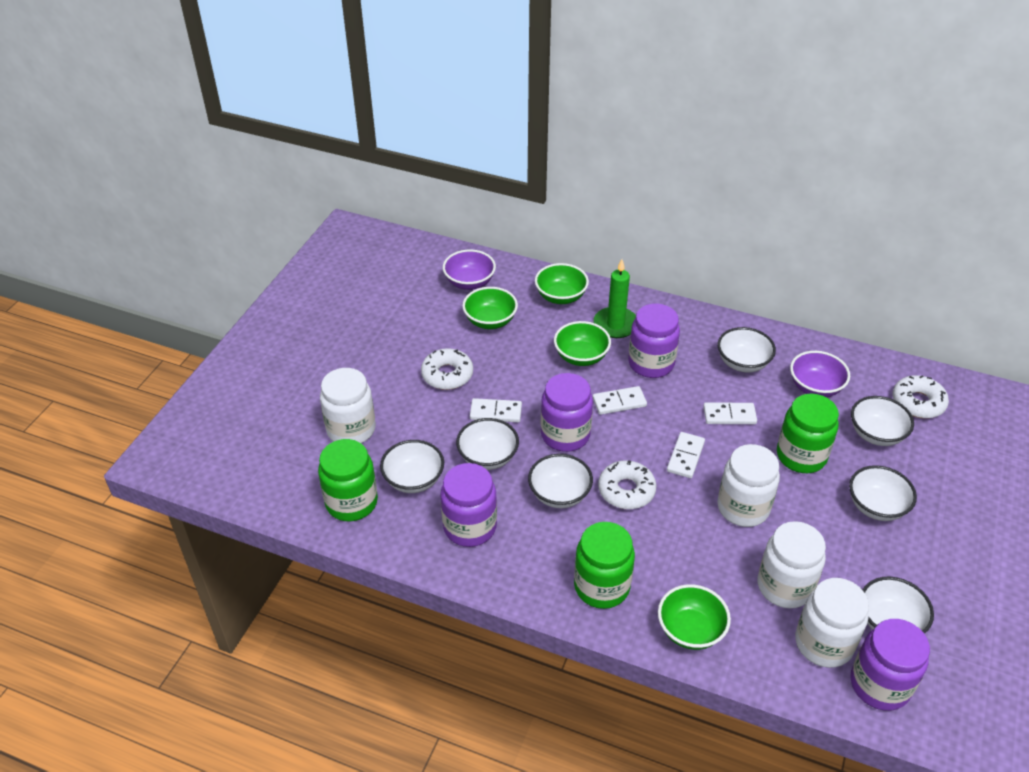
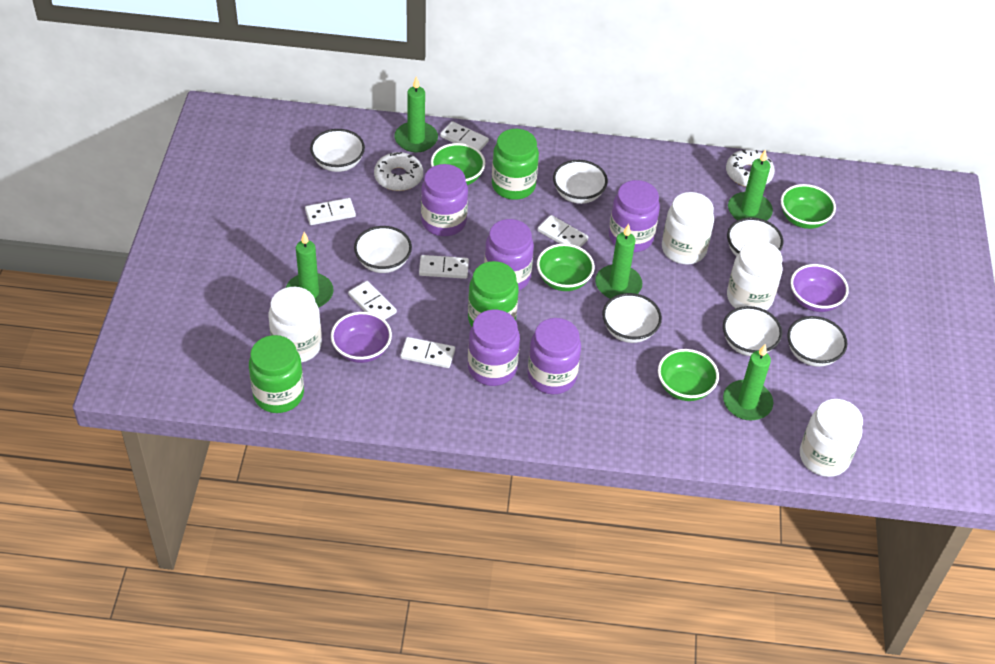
green candle: 1 -> 5
purple jar: 4 -> 5
white domino: 4 -> 6
white donut: 3 -> 2

